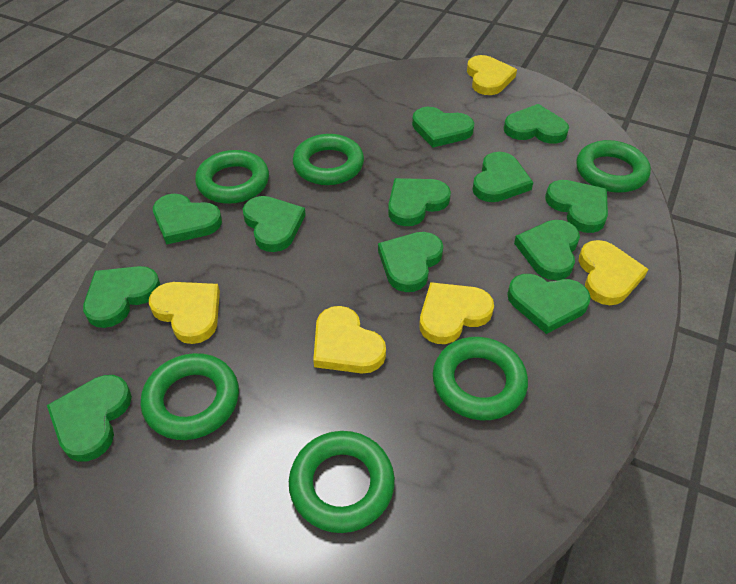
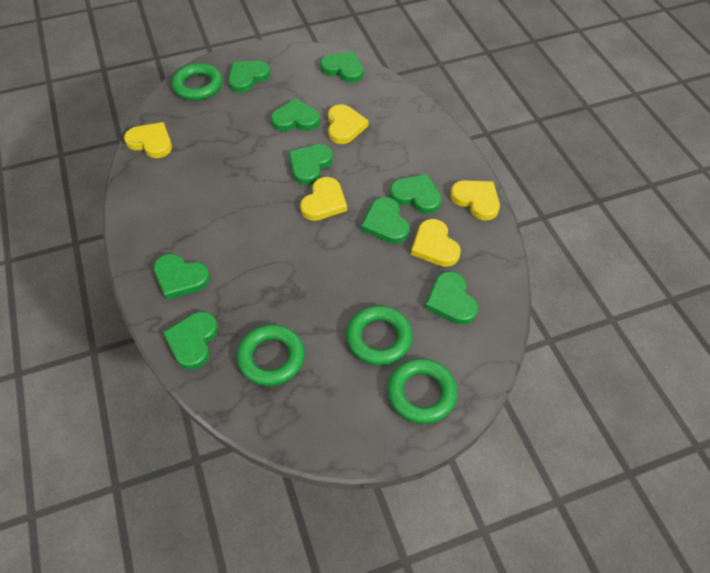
green heart: 12 -> 9
green ring: 6 -> 4

